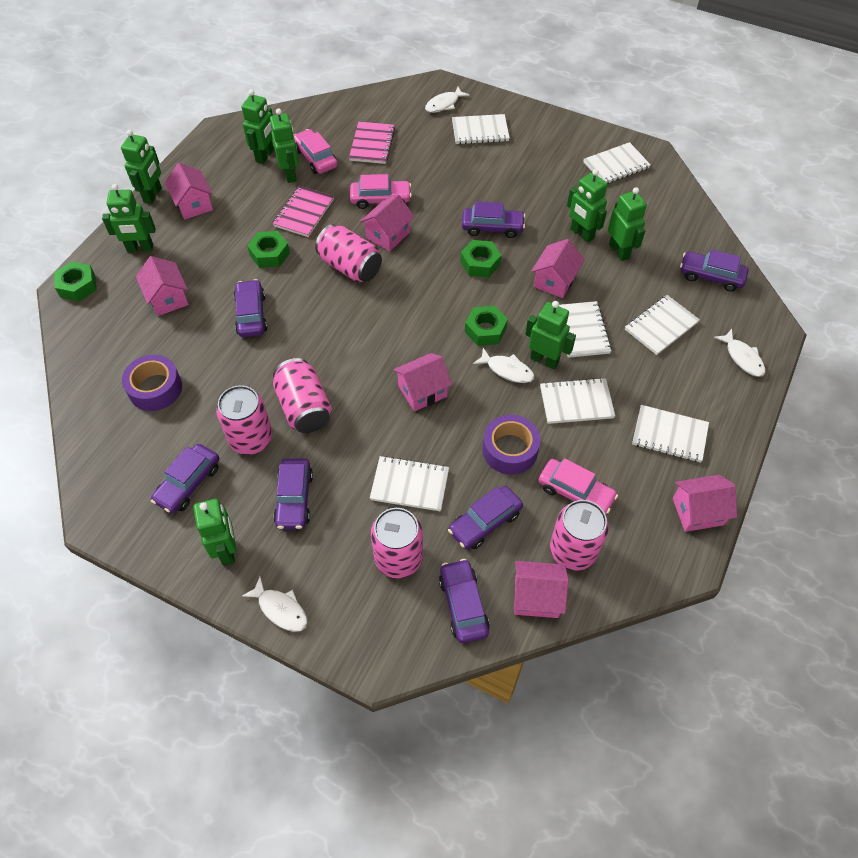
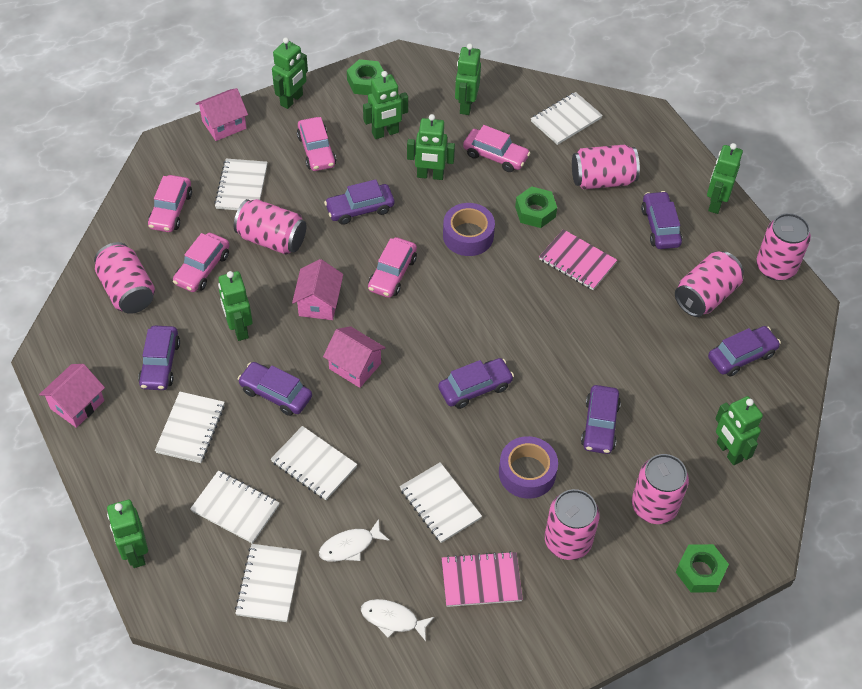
green nut: 4 -> 3
pink can: 5 -> 7
pink car: 3 -> 5
pink house: 7 -> 4
white fish: 4 -> 2

